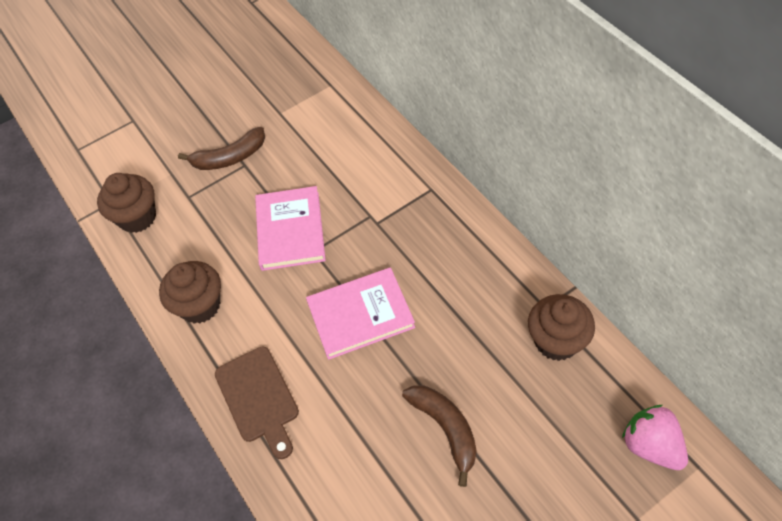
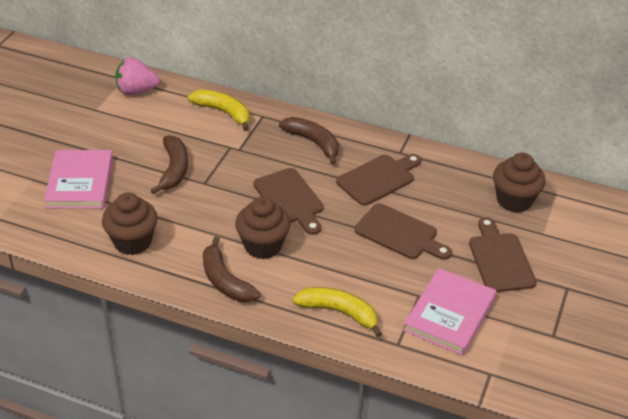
brown banana: 2 -> 3
brown cutting board: 1 -> 4
yellow banana: 0 -> 2

